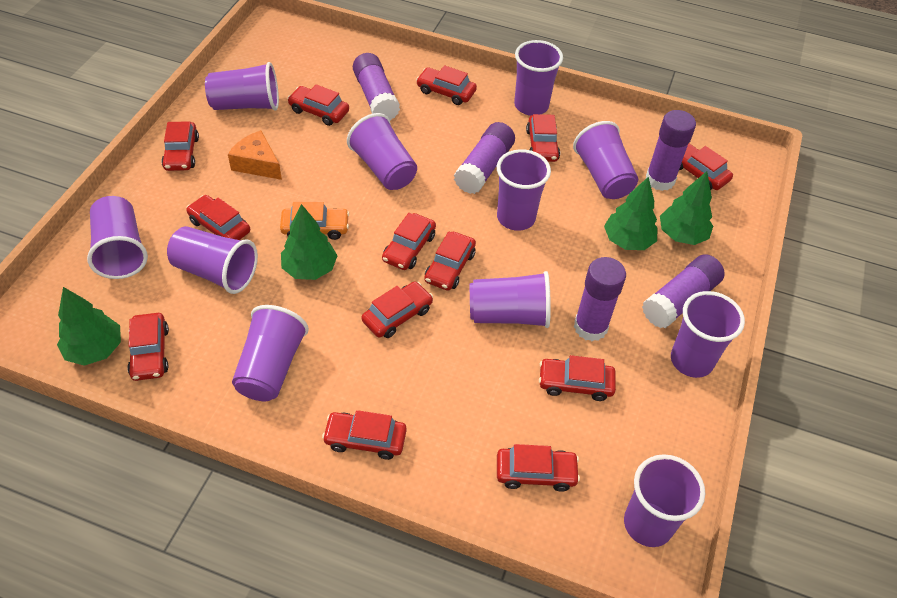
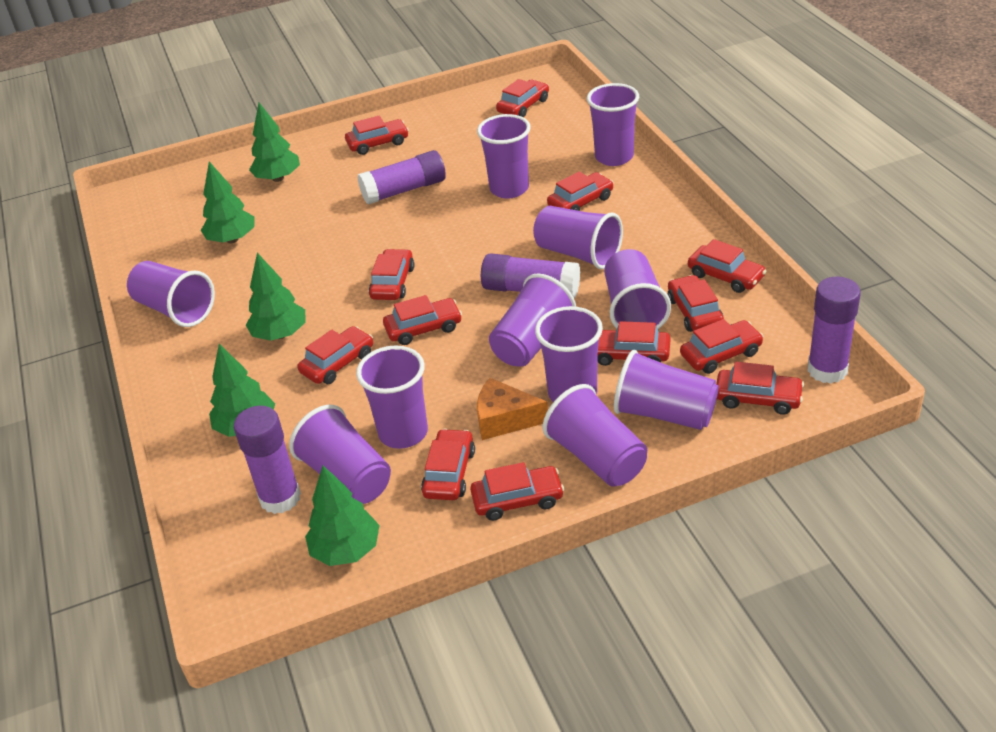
green tree: 4 -> 5
orange car: 1 -> 0
purple glue stick: 5 -> 4

